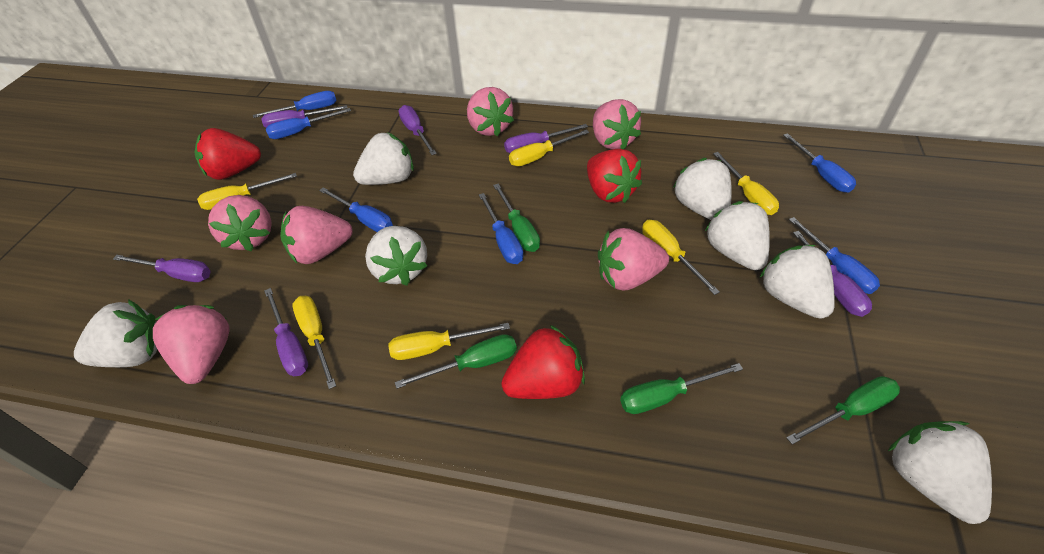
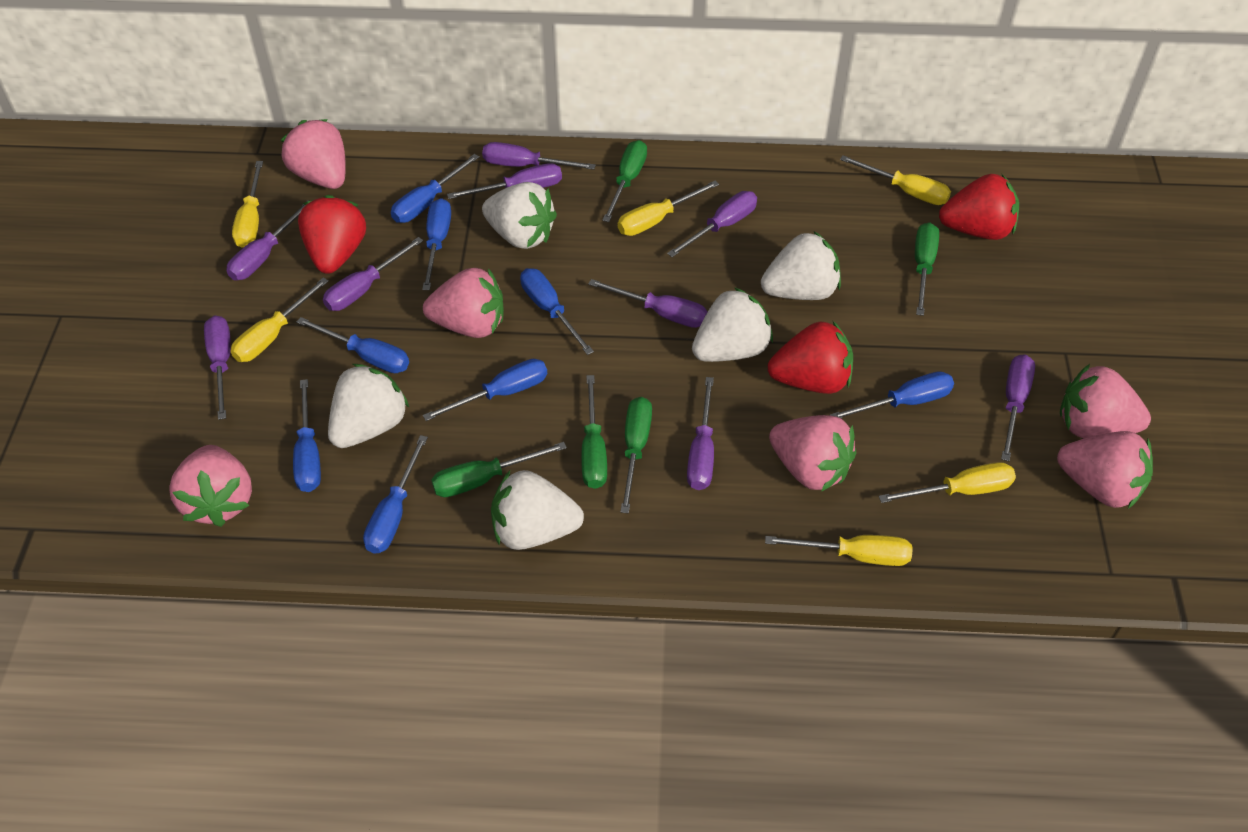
blue screwdriver: 6 -> 8
green screwdriver: 4 -> 5
purple screwdriver: 6 -> 9
white strawberry: 7 -> 5

